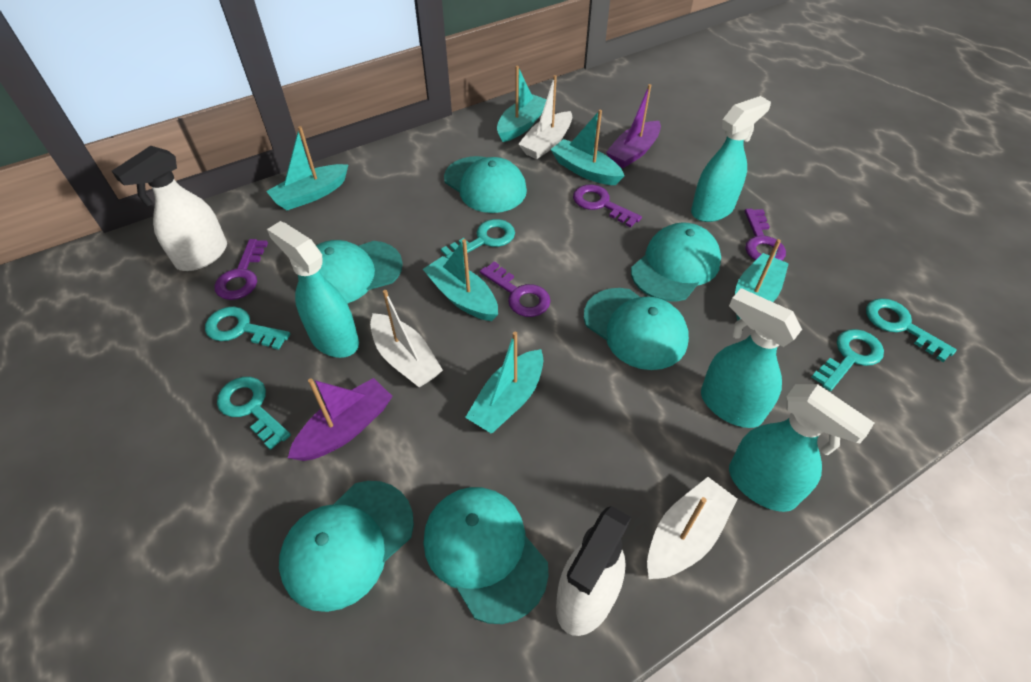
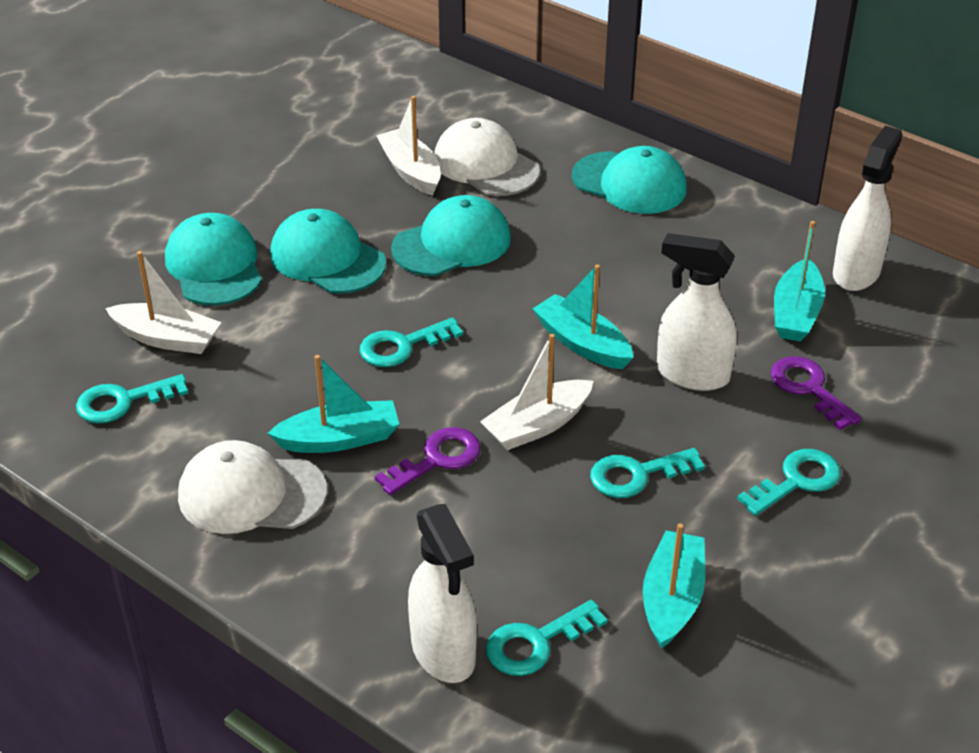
purple boat: 2 -> 0
purple key: 4 -> 2
turquoise boat: 6 -> 4
turquoise cap: 6 -> 4
turquoise spray bottle: 4 -> 0
white cap: 0 -> 2
white spray bottle: 2 -> 3

